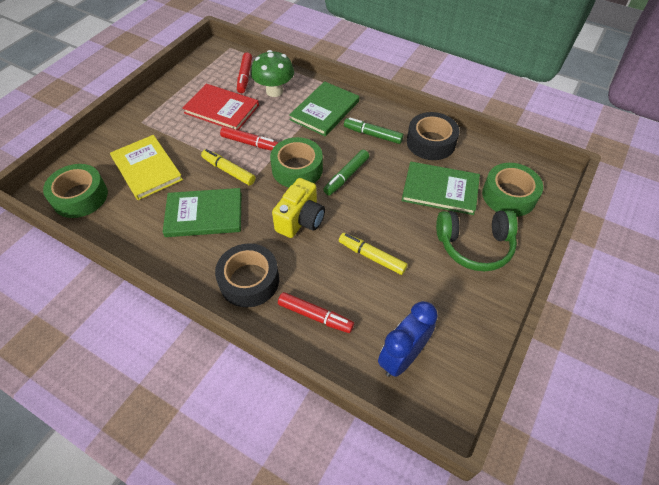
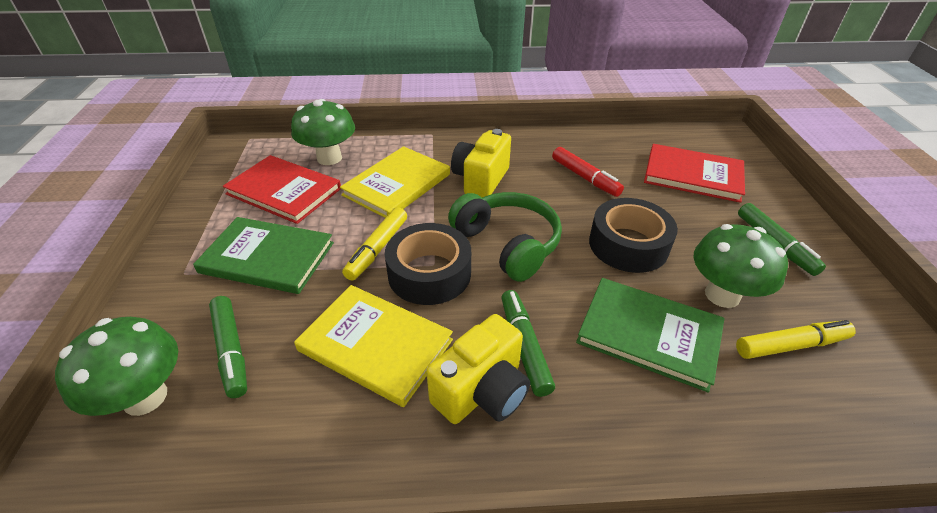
blue clock: 1 -> 0
green book: 3 -> 2
green marker: 2 -> 3
green mushroom: 1 -> 3
green tape: 3 -> 0
red book: 1 -> 2
red marker: 3 -> 1
yellow book: 1 -> 2
yellow camera: 1 -> 2

